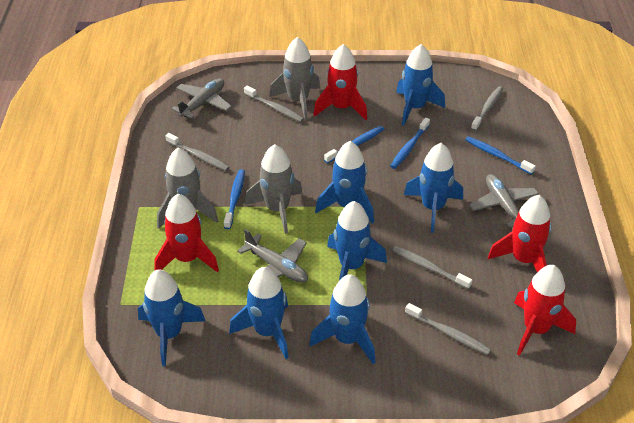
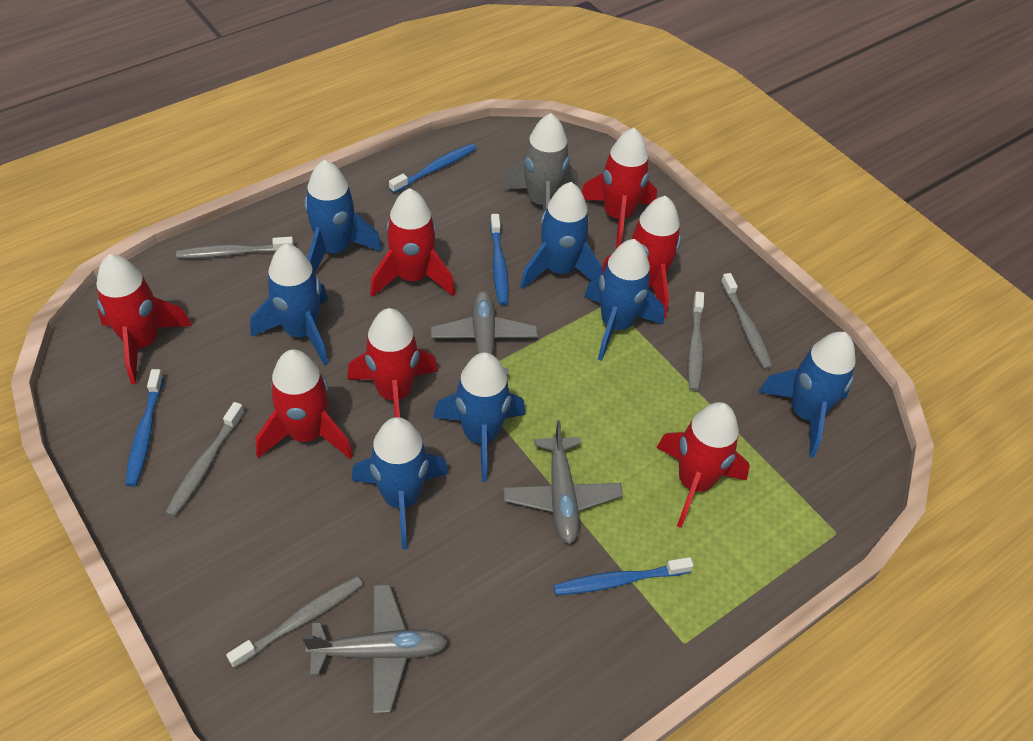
grey rocket: 3 -> 1
red rocket: 4 -> 7

